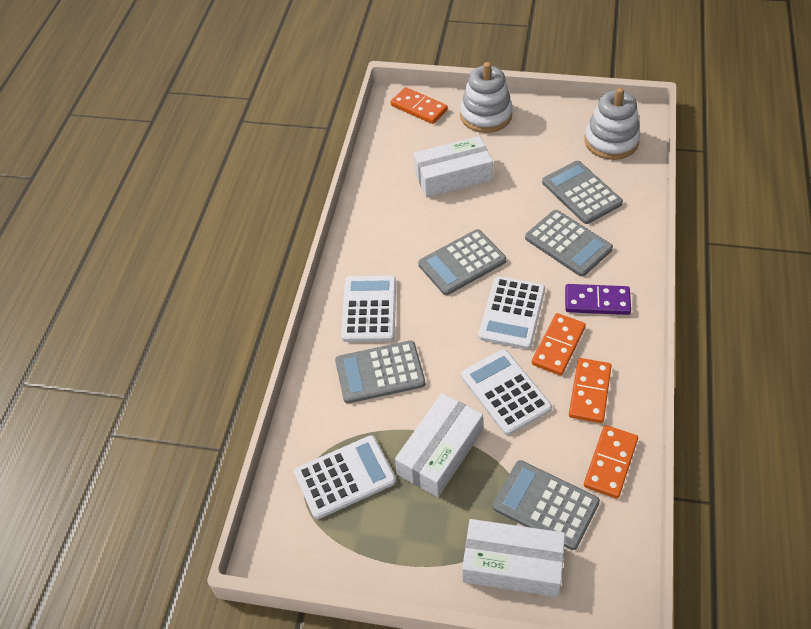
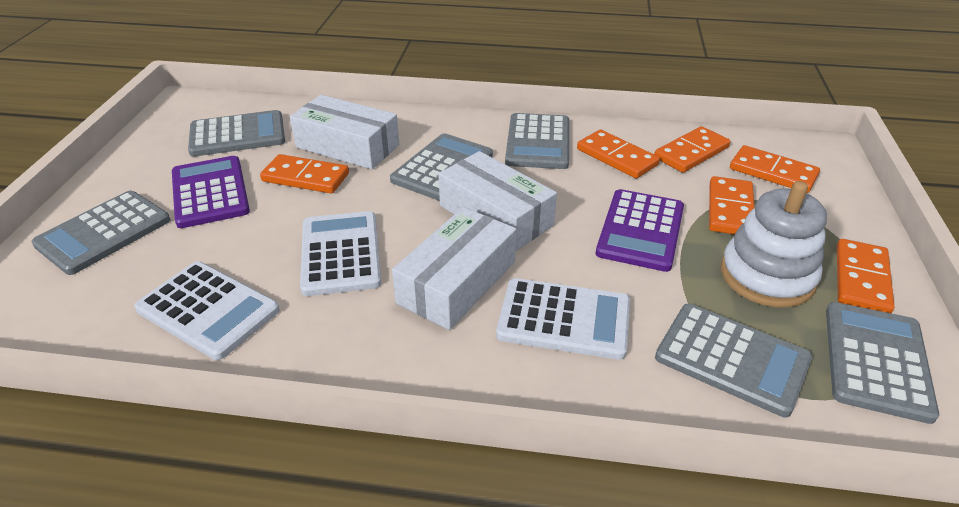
grey calculator: 5 -> 6
orange domino: 4 -> 6
purple calculator: 0 -> 2
purple domino: 1 -> 0
white calculator: 4 -> 3
white stacking toy: 2 -> 1

